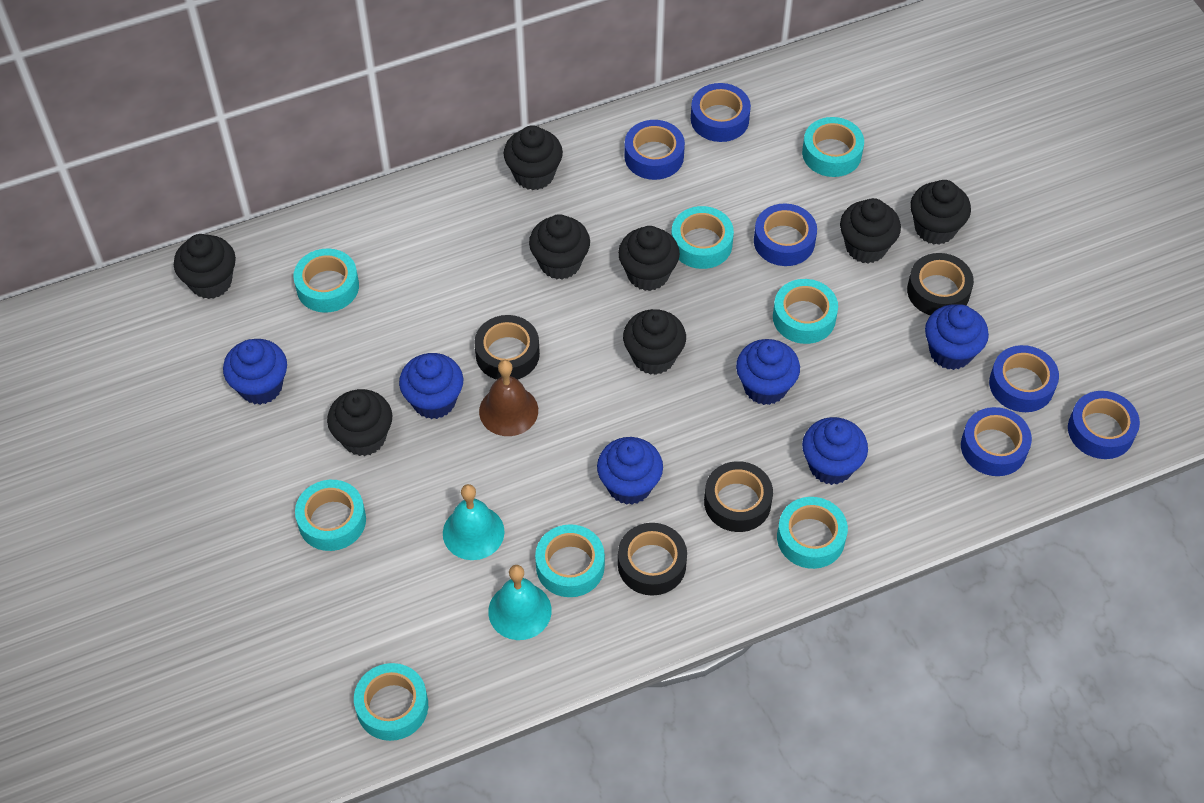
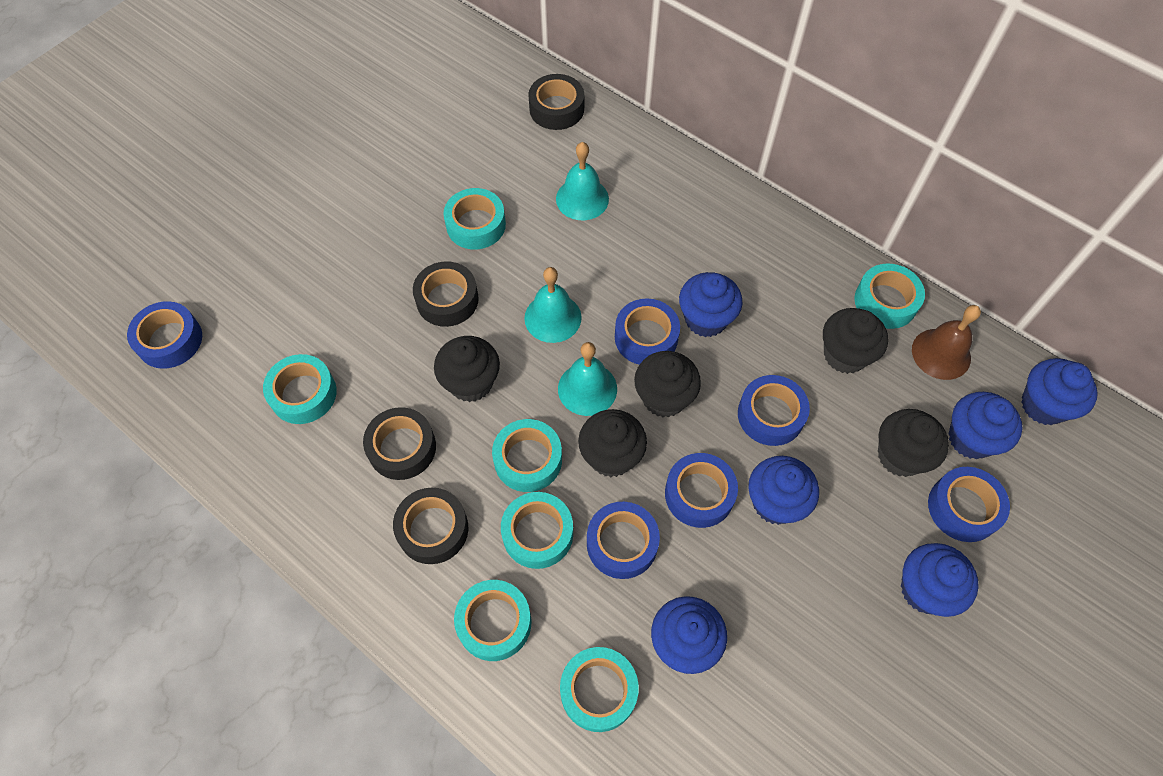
black cupcake: 8 -> 5
turquoise bell: 2 -> 3
turquoise tape: 8 -> 7

